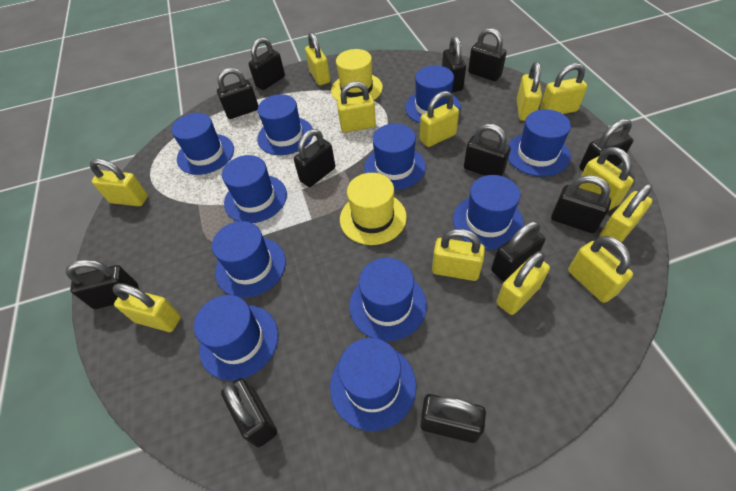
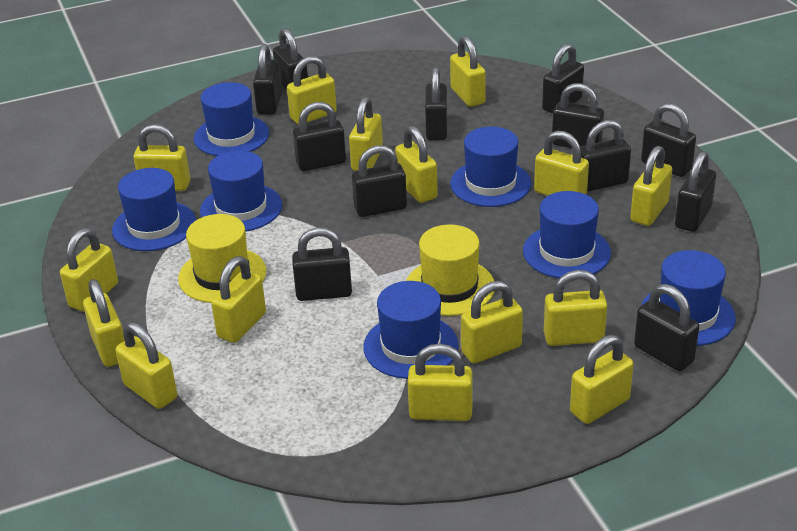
blue hat: 11 -> 7
yellow padlock: 12 -> 15

